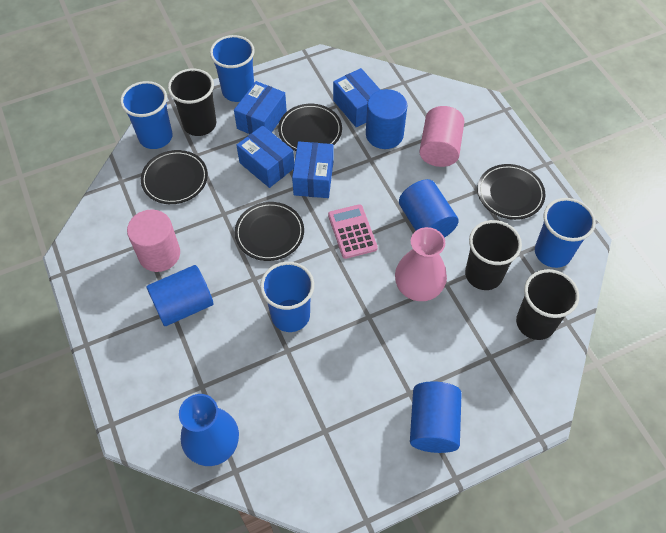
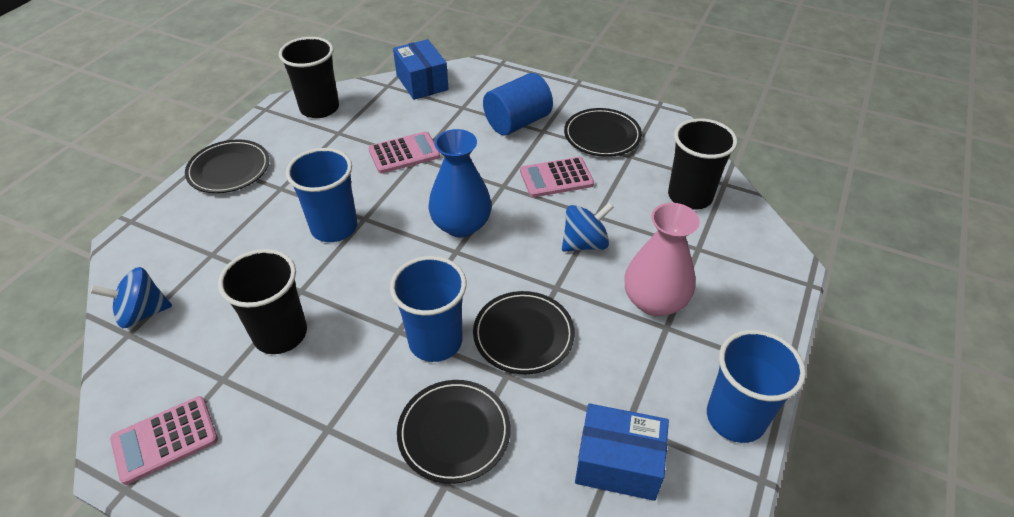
blue box: 4 -> 2
blue cup: 4 -> 3
blue cylinder: 4 -> 1
blue spinning top: 0 -> 2
pink calculator: 1 -> 3
pink cylinder: 2 -> 0

